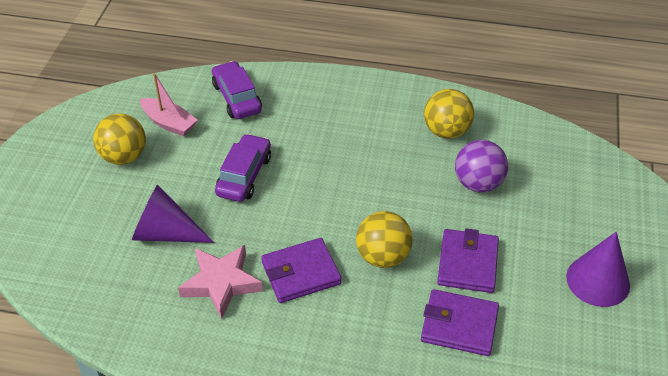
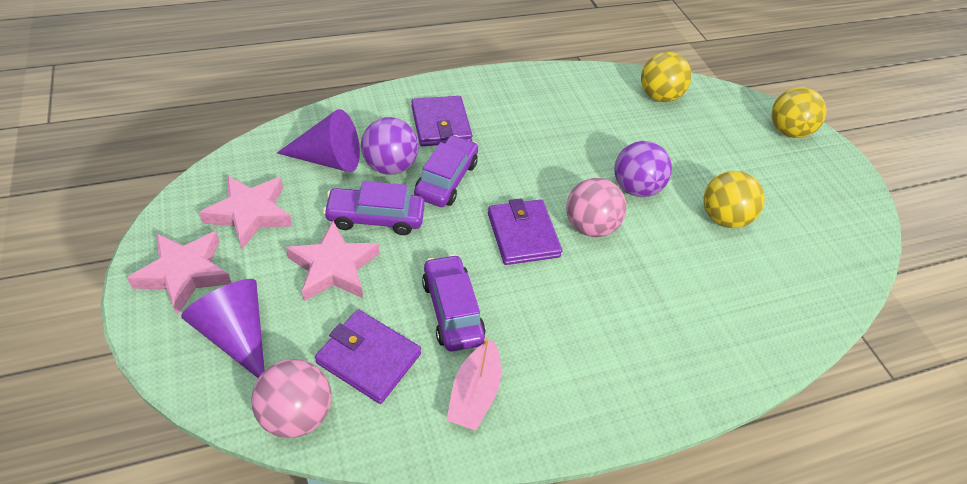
pink ball: 0 -> 2
pink star: 1 -> 3
purple ball: 1 -> 2
purple car: 2 -> 3

